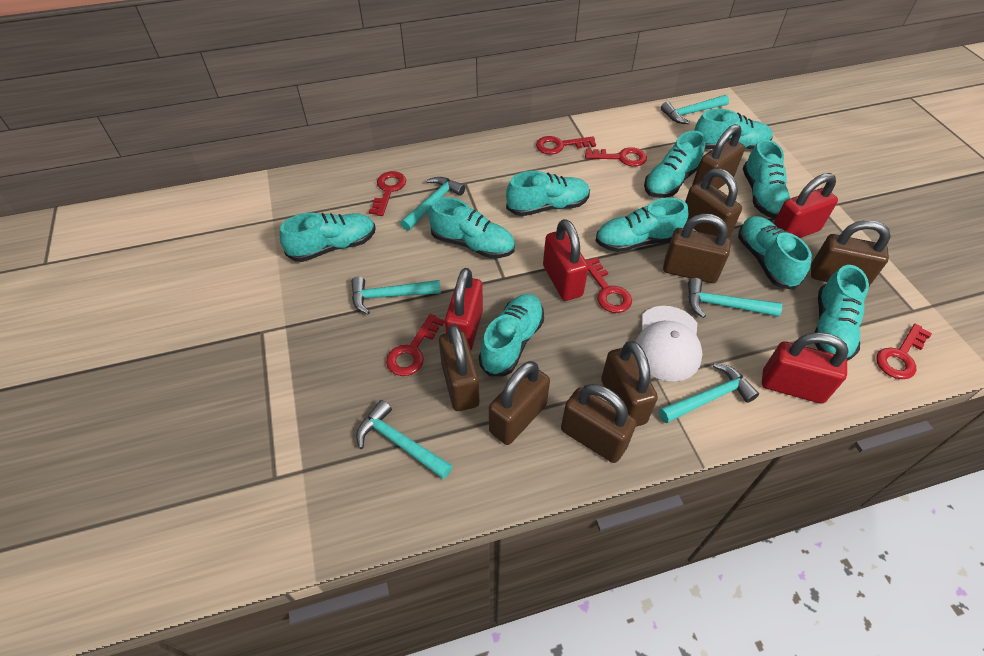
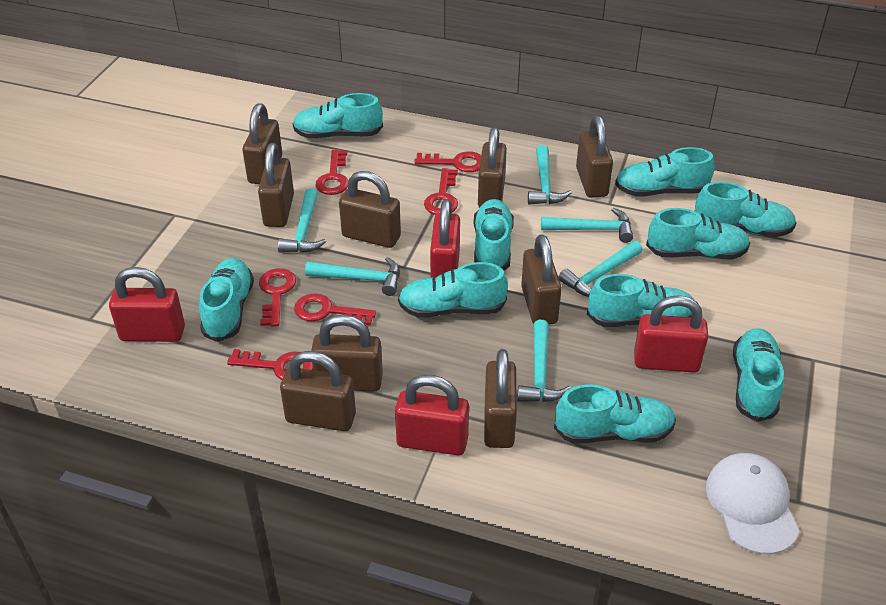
brown padlock: 8 -> 9

